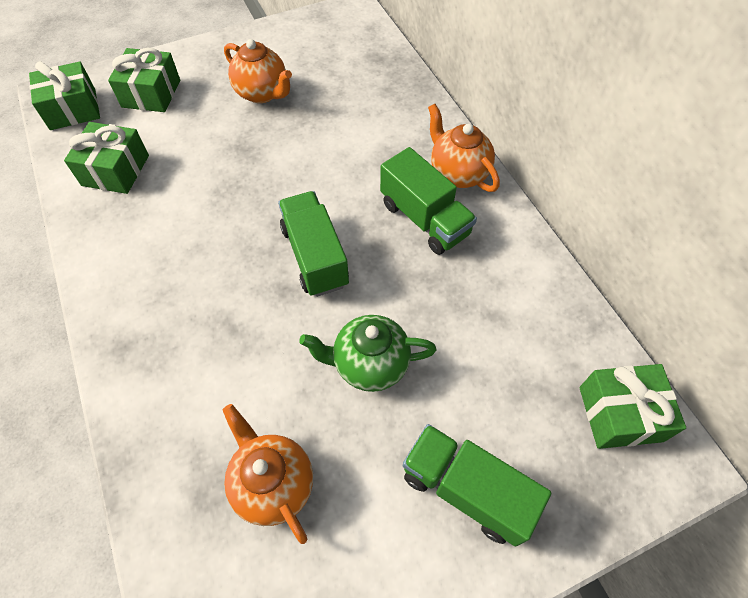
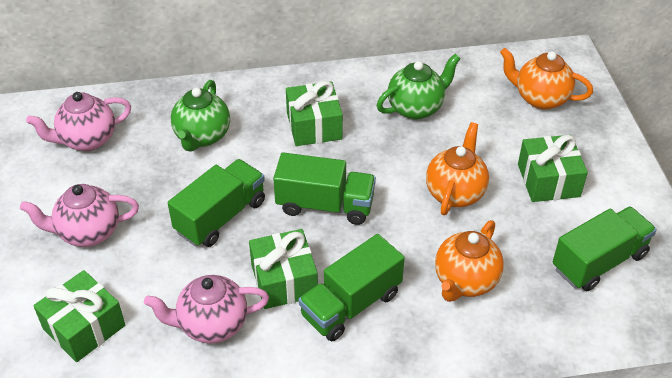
green teapot: 1 -> 2
green truck: 3 -> 4
pink teapot: 0 -> 3

